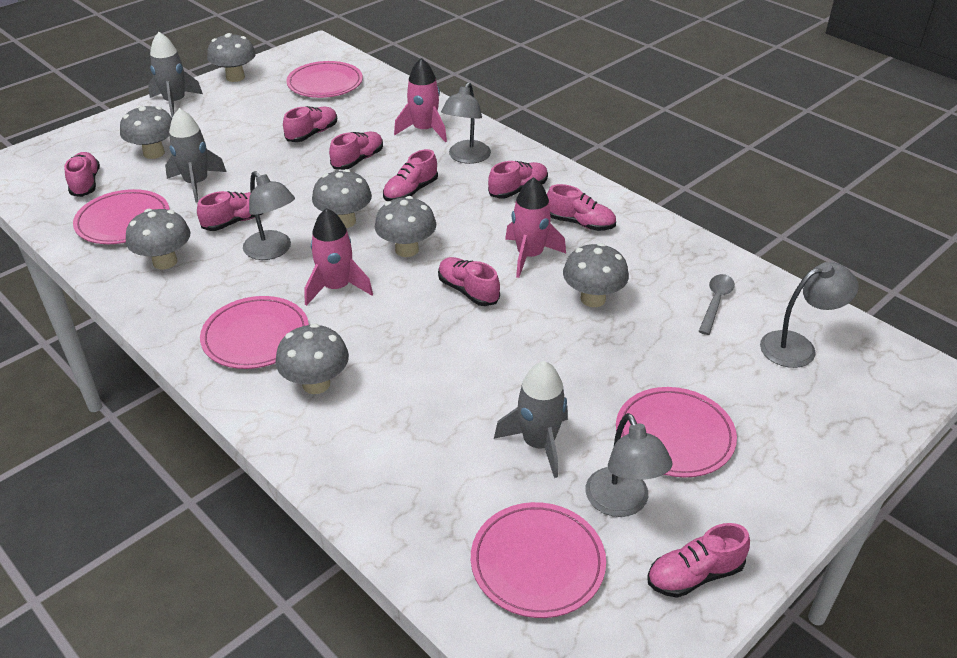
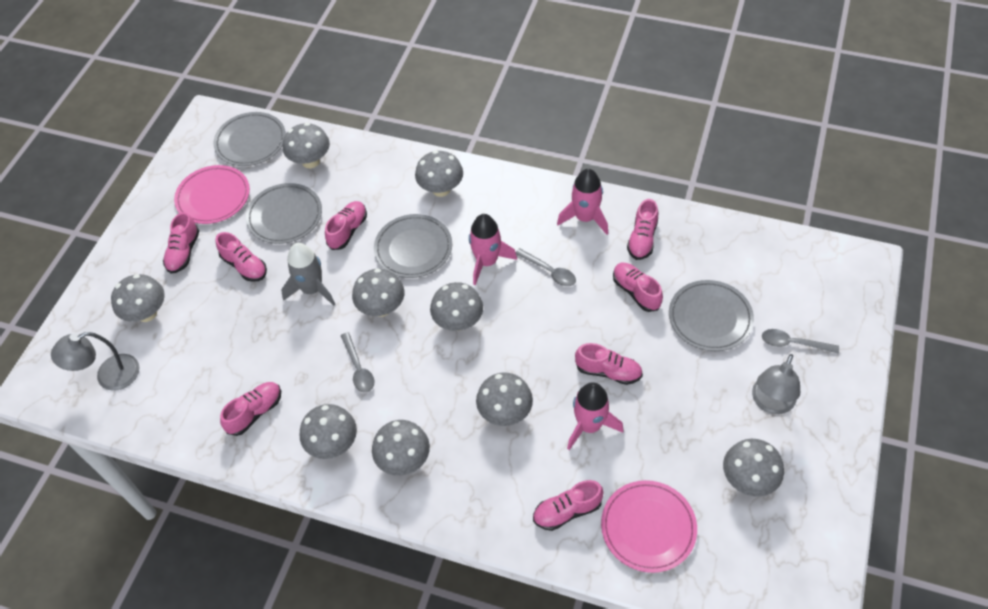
grey lamp: 4 -> 2
grey mushroom: 7 -> 9
grey plate: 0 -> 4
grey rocket: 3 -> 1
grey spoon: 1 -> 3
pink plate: 5 -> 2
pink shoe: 9 -> 8

